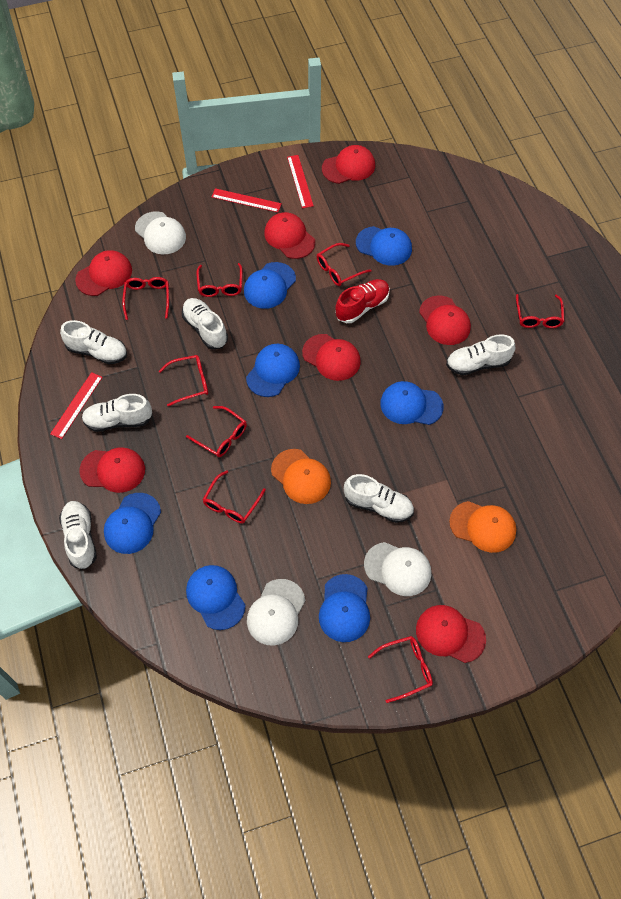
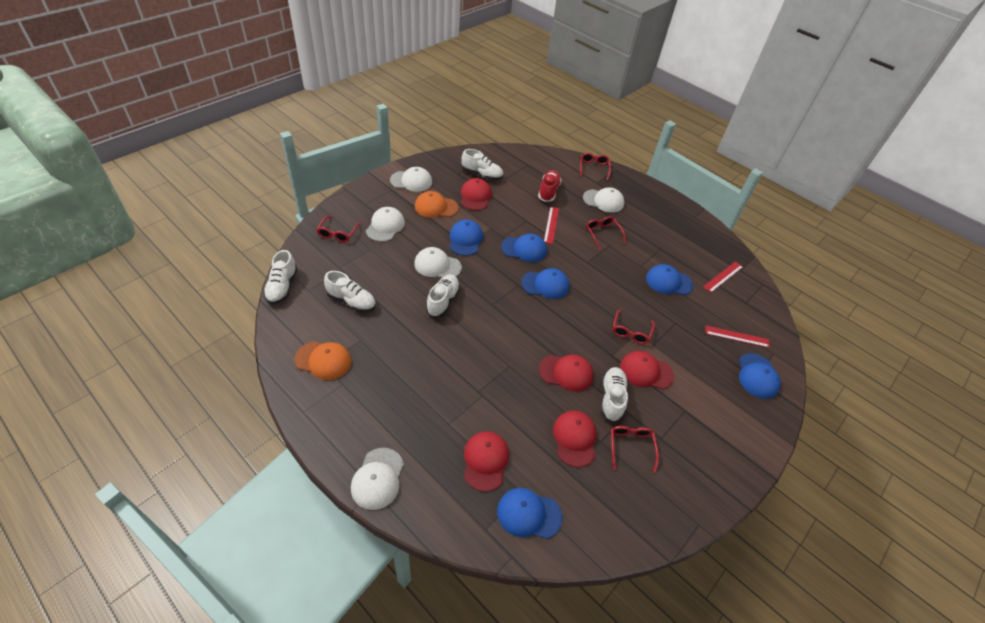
blue cap: 7 -> 6
red cap: 7 -> 5
red glasses: 8 -> 5
white cap: 3 -> 5
white shoe: 6 -> 5

